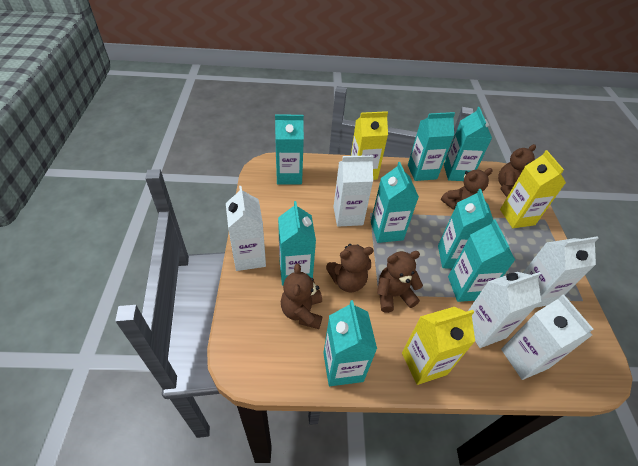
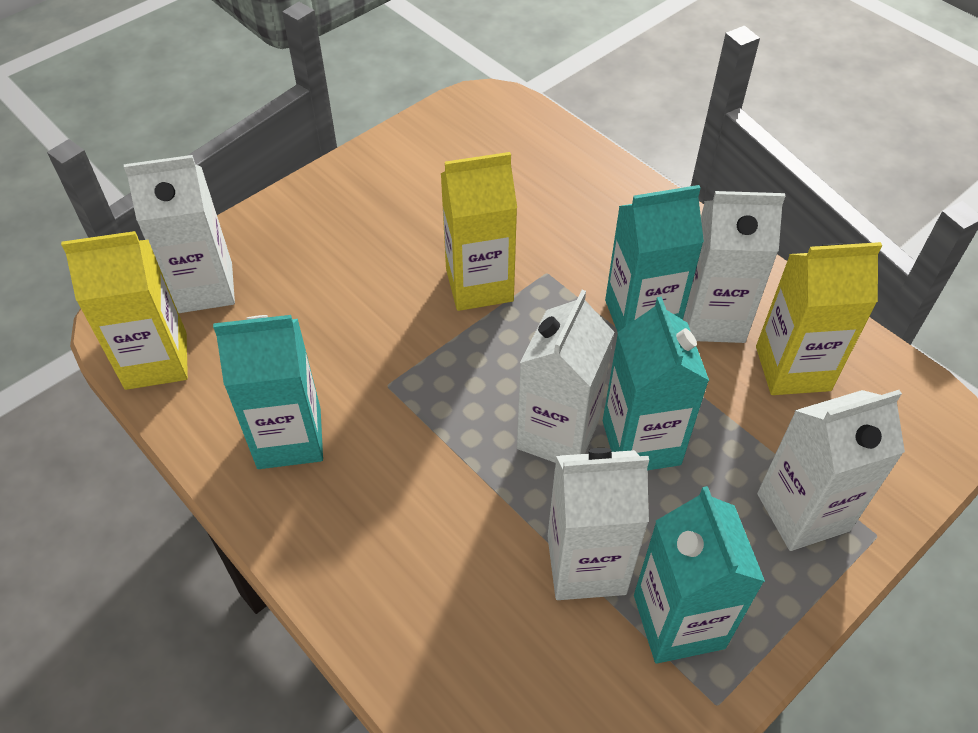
brown teddy bear: 5 -> 0
turquoise carton: 8 -> 4

